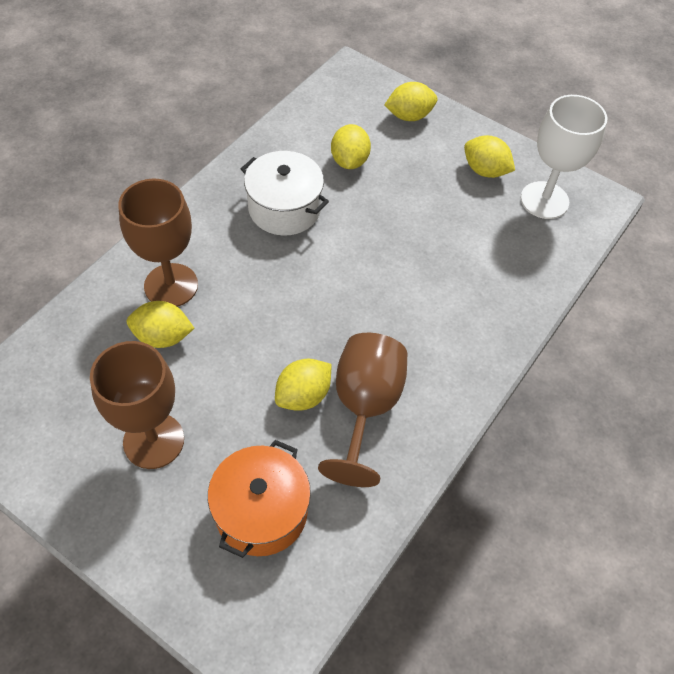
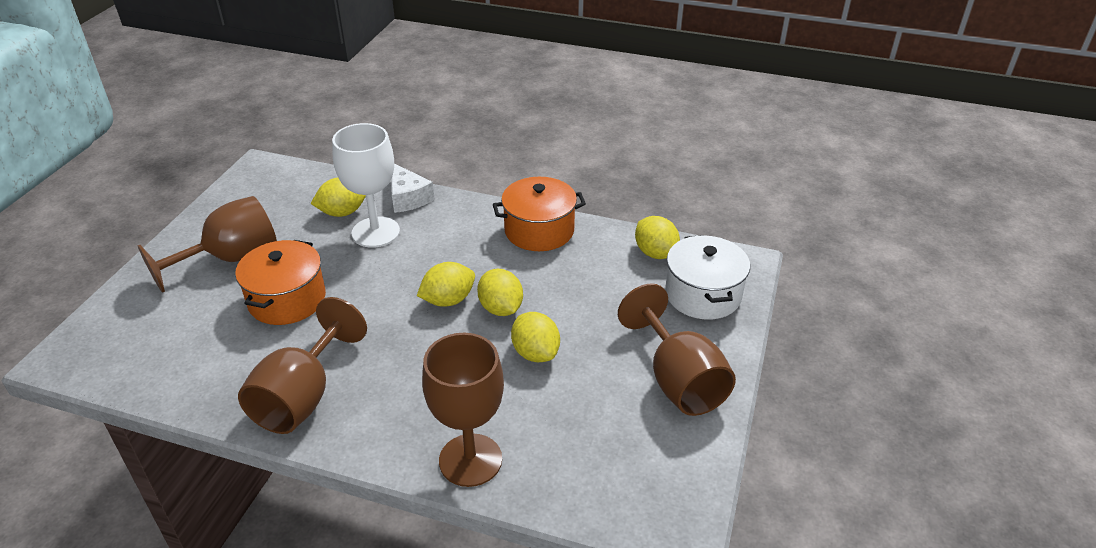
brown goblet: 3 -> 4
orange pot: 1 -> 2
white cheese: 0 -> 1

